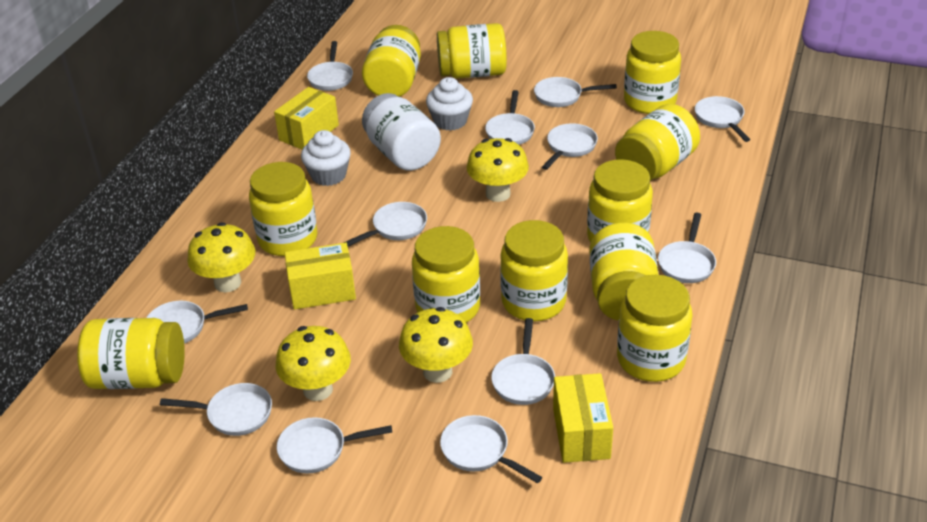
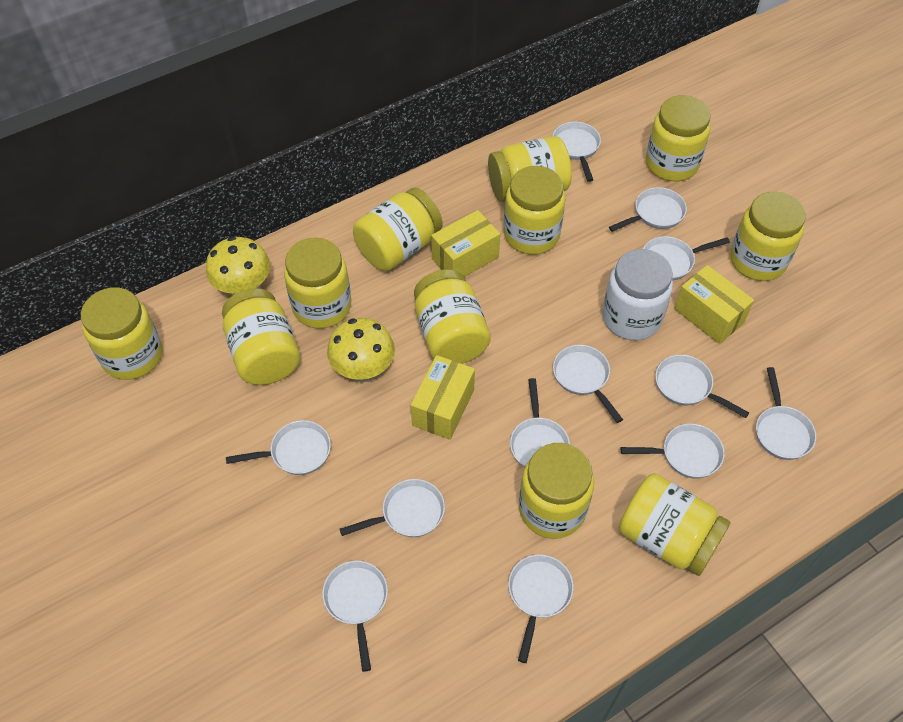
white cupcake: 2 -> 0
yellow mushroom: 4 -> 2

